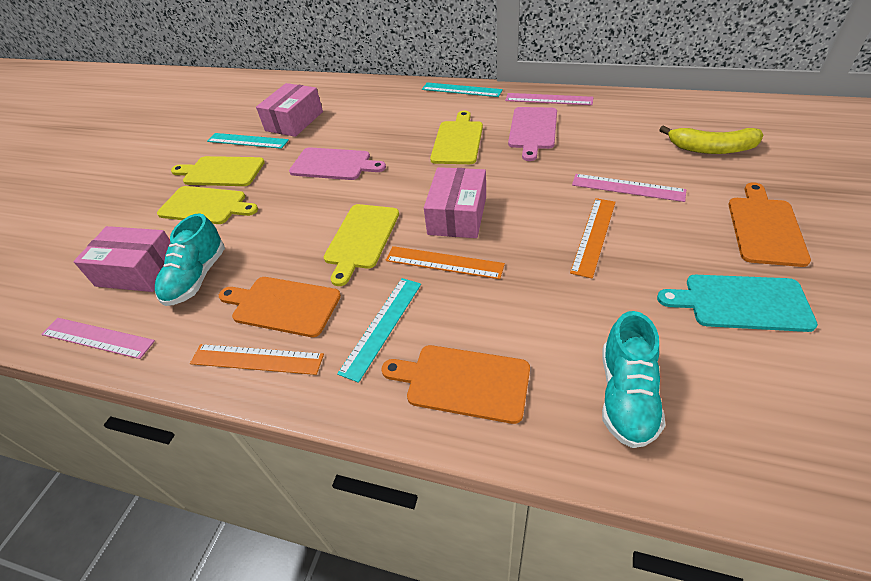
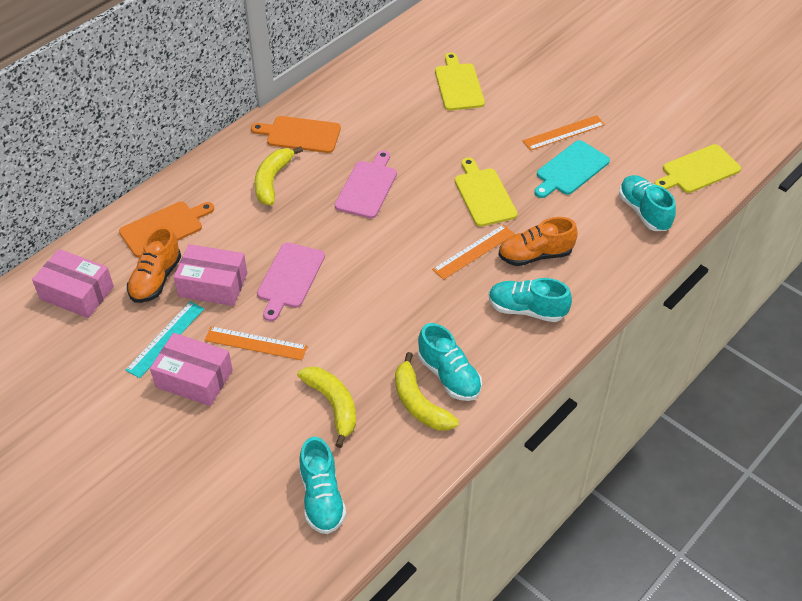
orange cutting board: 3 -> 2
orange shoe: 0 -> 2
pink ruler: 3 -> 0
turquoise ruler: 3 -> 1
turquoise shoe: 2 -> 4
yellow banana: 1 -> 3
yellow cutting board: 4 -> 3

